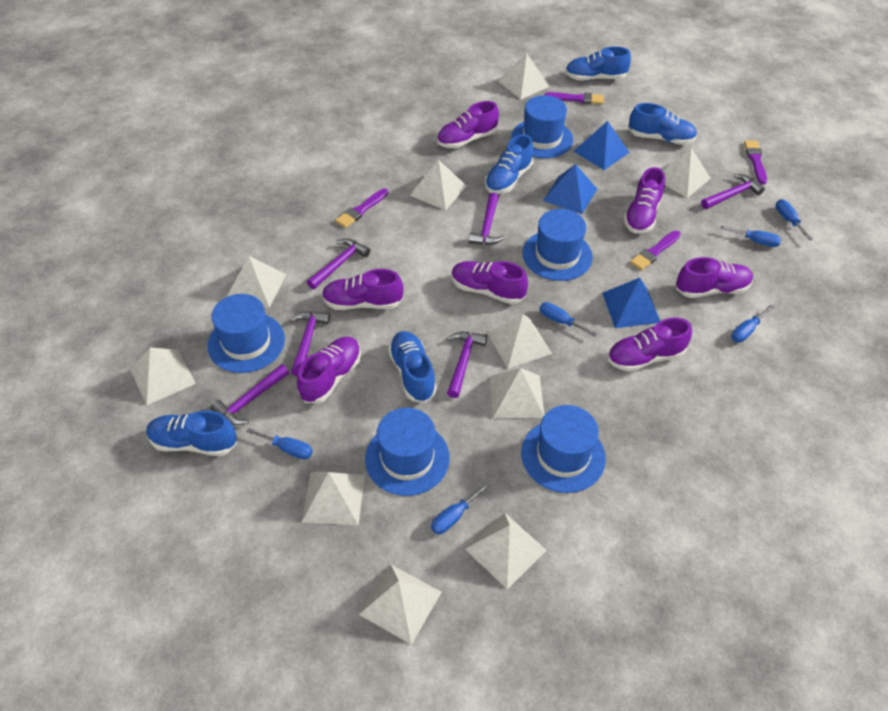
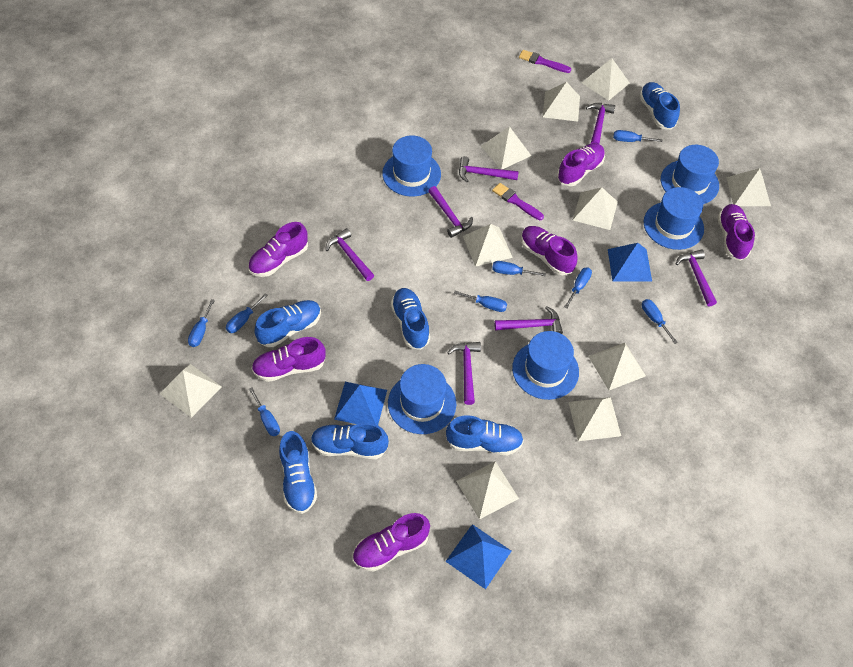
blue screwdriver: 6 -> 8
blue shoe: 5 -> 6
purple brush: 4 -> 2
purple hammer: 6 -> 7
purple shoe: 7 -> 6

